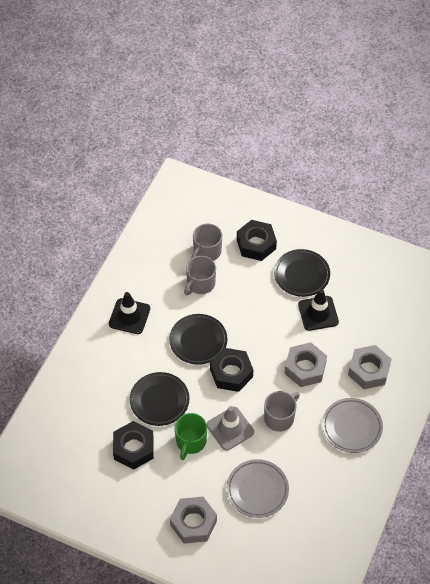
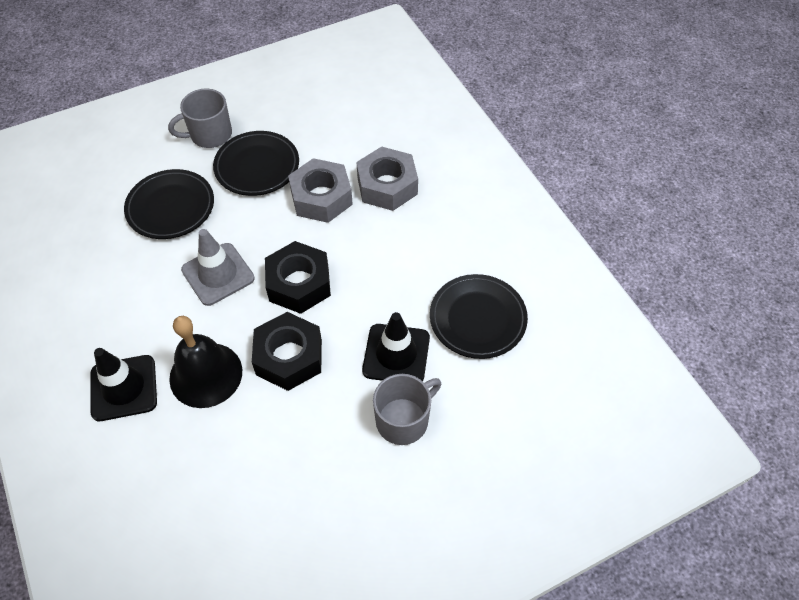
black bell: 0 -> 1
black nut: 3 -> 2
green mug: 1 -> 0
grey mug: 3 -> 2
grey nut: 3 -> 2
grey plate: 2 -> 0

